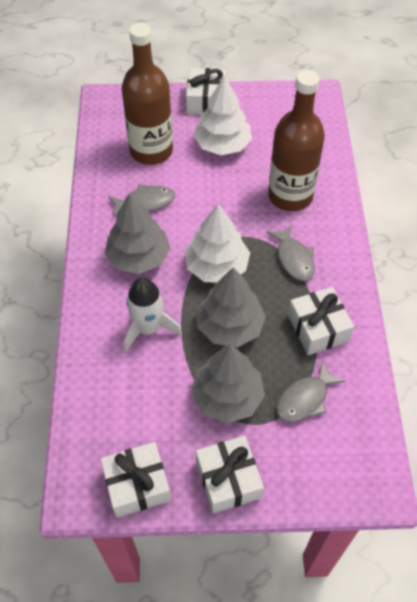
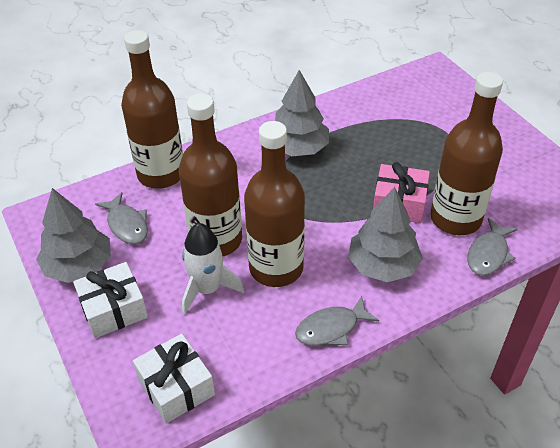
brown bottle: 2 -> 4
pink gift: 0 -> 1
white gift: 4 -> 2
white tree: 2 -> 0

